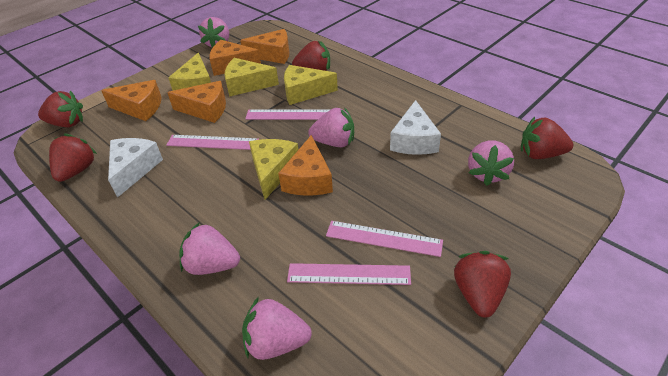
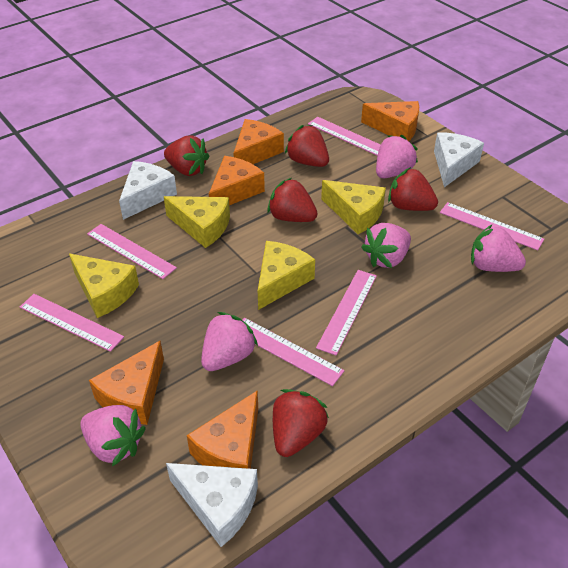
pink ruler: 4 -> 6
white cheese: 2 -> 3

